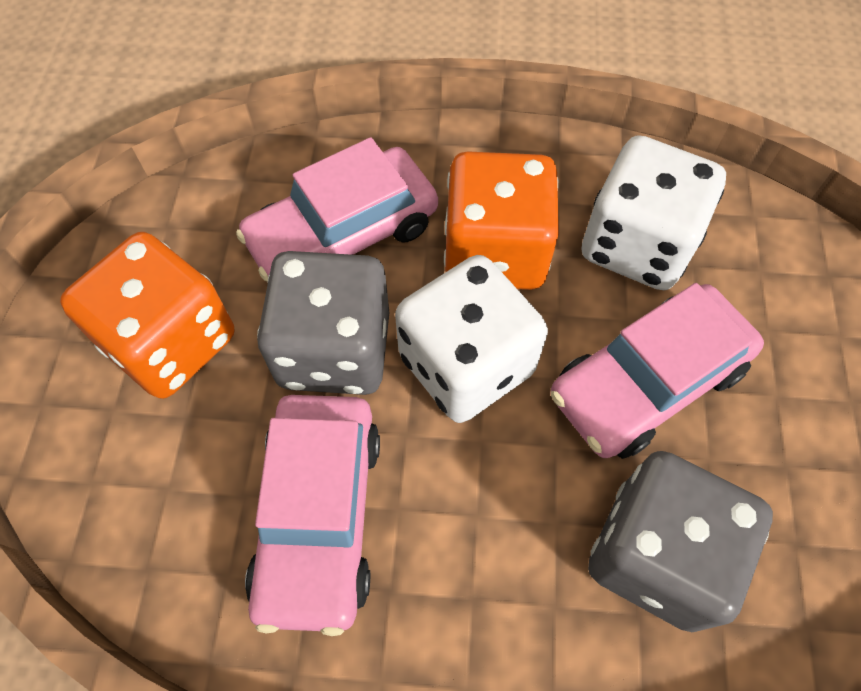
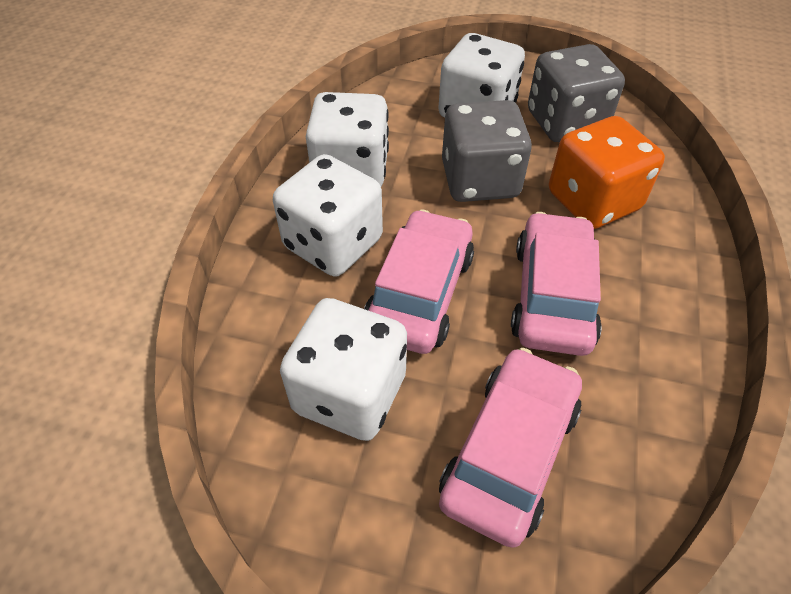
orange dice: 2 -> 1
white dice: 2 -> 4

